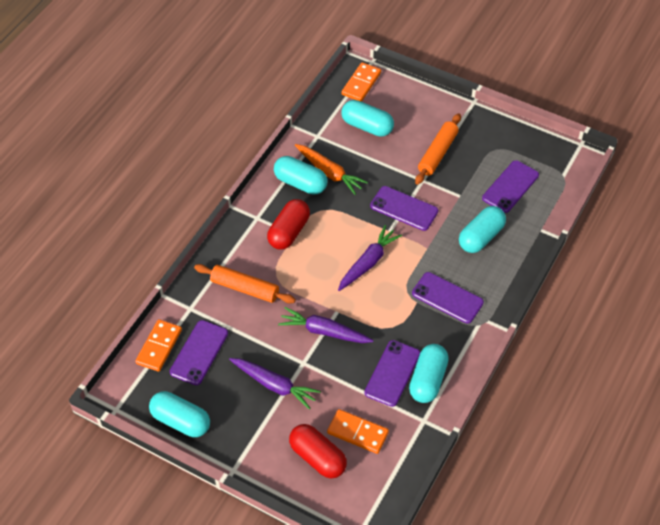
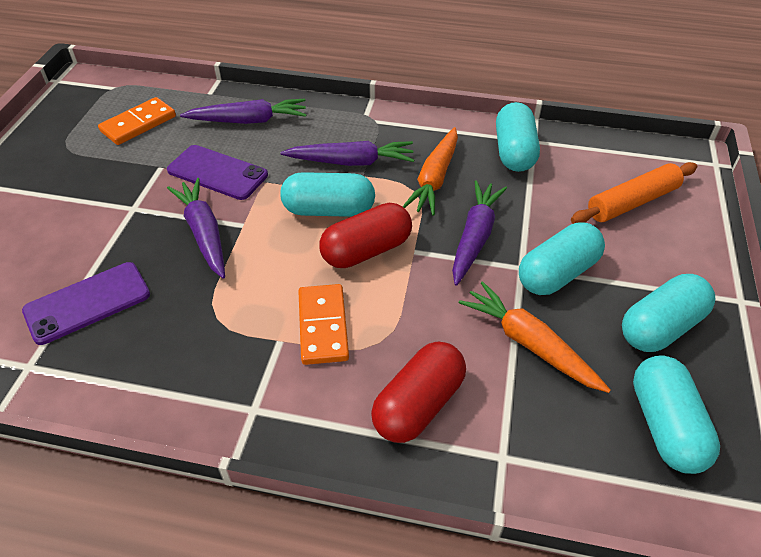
orange carrot: 1 -> 2
orange domino: 3 -> 2
orange rolling pin: 2 -> 1
purple carrot: 3 -> 4
purple phone: 5 -> 2

